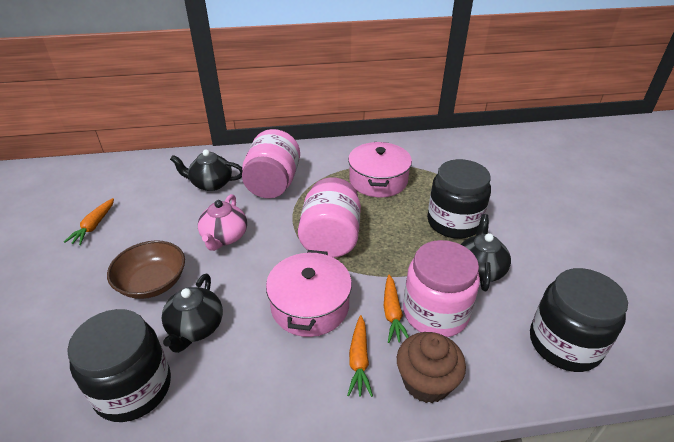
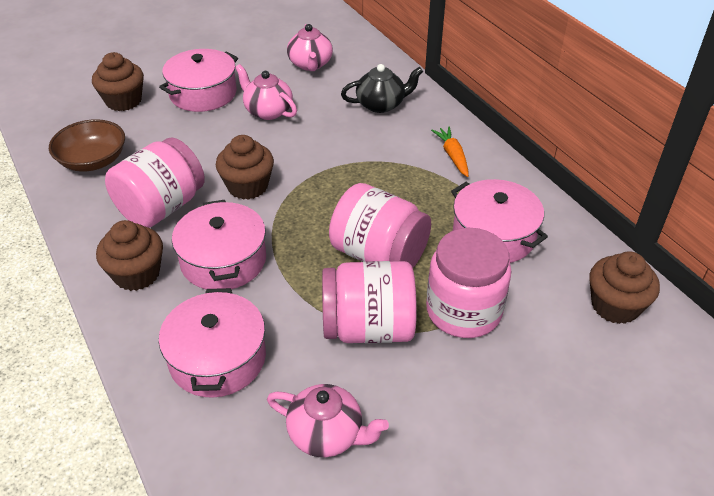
black jar: 3 -> 0
black teapot: 3 -> 1
brown cupcake: 1 -> 4
orange carrot: 3 -> 1
pink jar: 3 -> 4
pink pot: 2 -> 4
pink teapot: 1 -> 3

